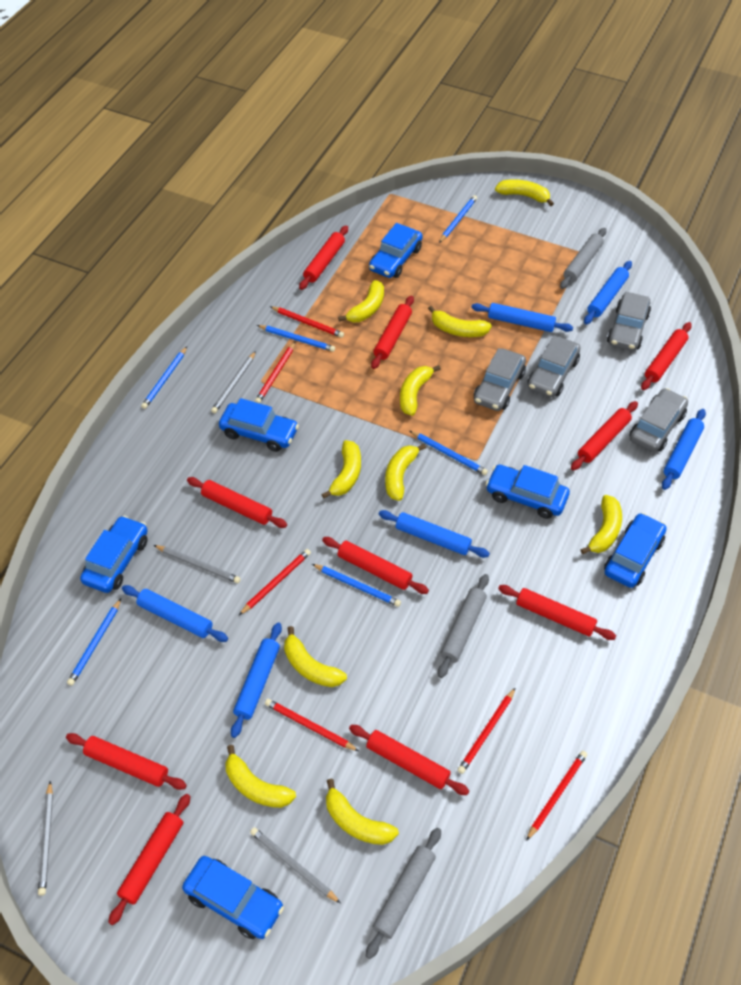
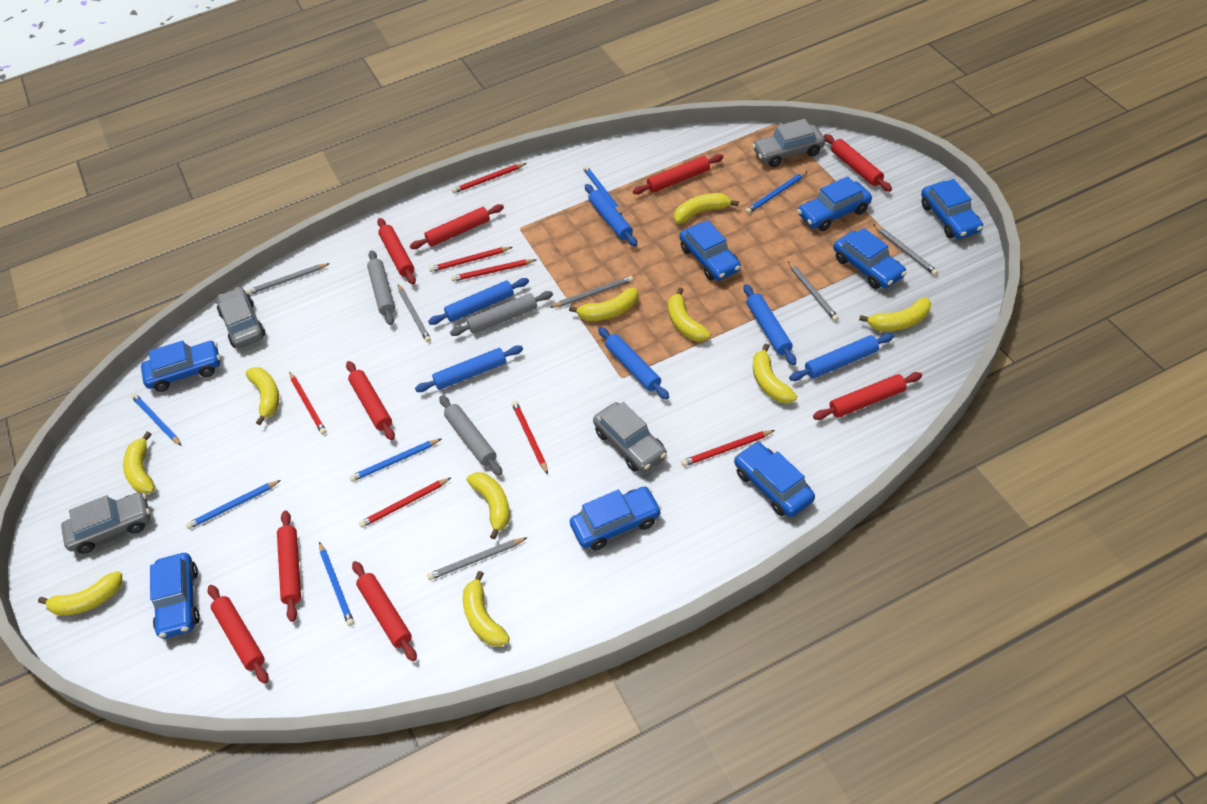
blue car: 6 -> 8
grey pencil: 4 -> 6
red pencil: 6 -> 7
red rolling pin: 10 -> 9

